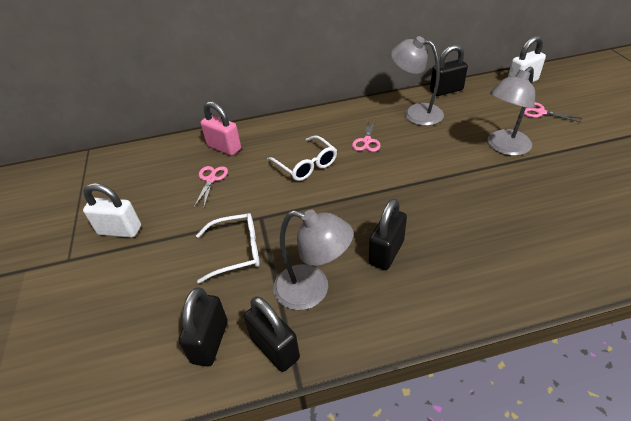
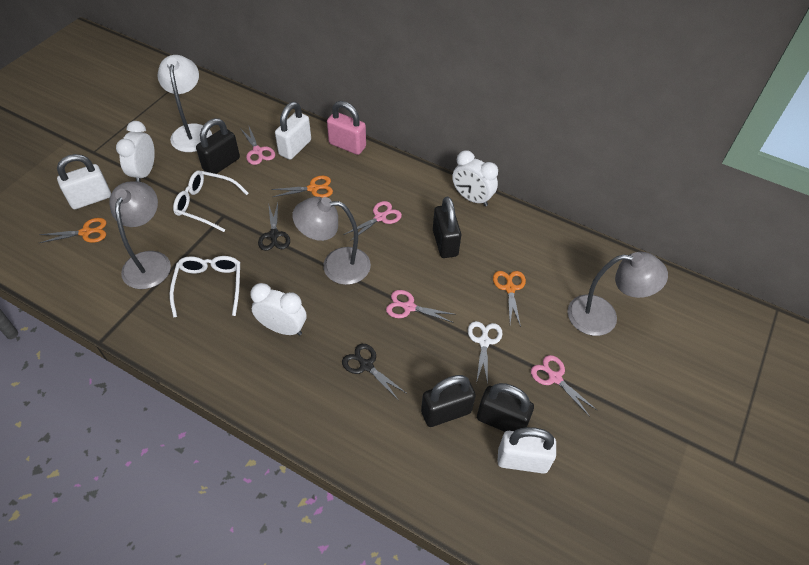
black scissors: 0 -> 2
orange scissors: 0 -> 3
pink scissors: 3 -> 4
white clock: 0 -> 3
white lamp: 0 -> 1
white padlock: 2 -> 3
white scissors: 0 -> 1

